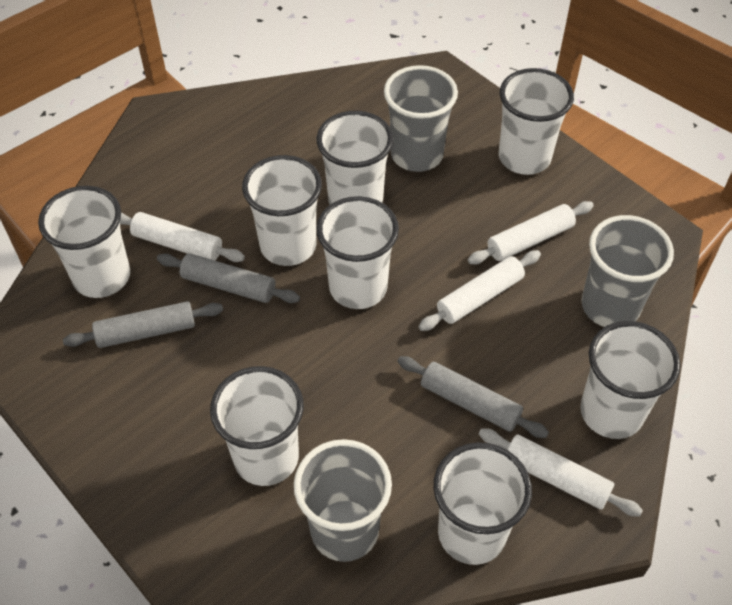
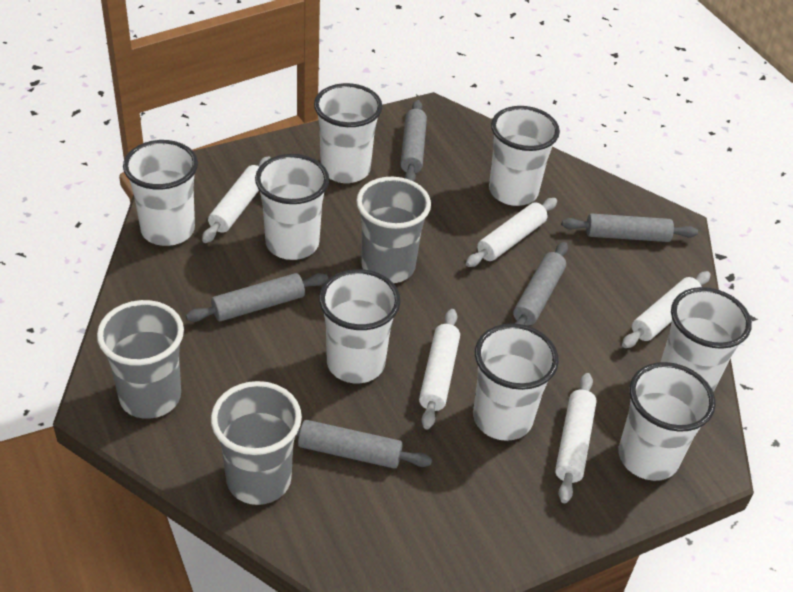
grey rolling pin: 3 -> 5
white rolling pin: 4 -> 5

